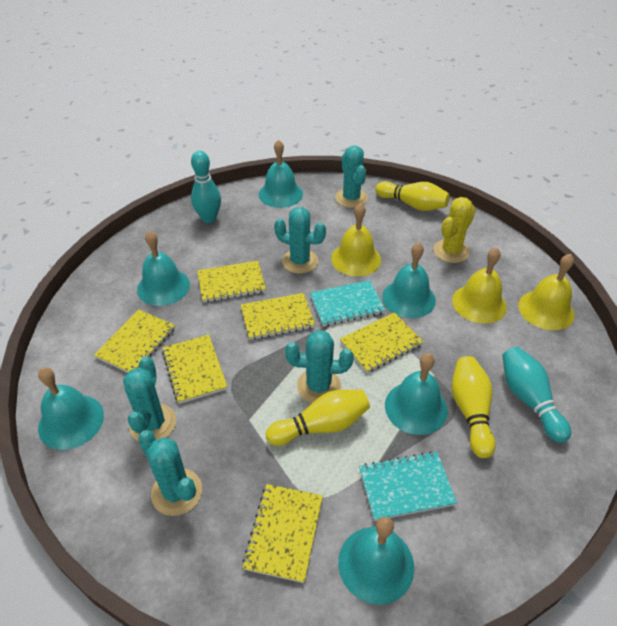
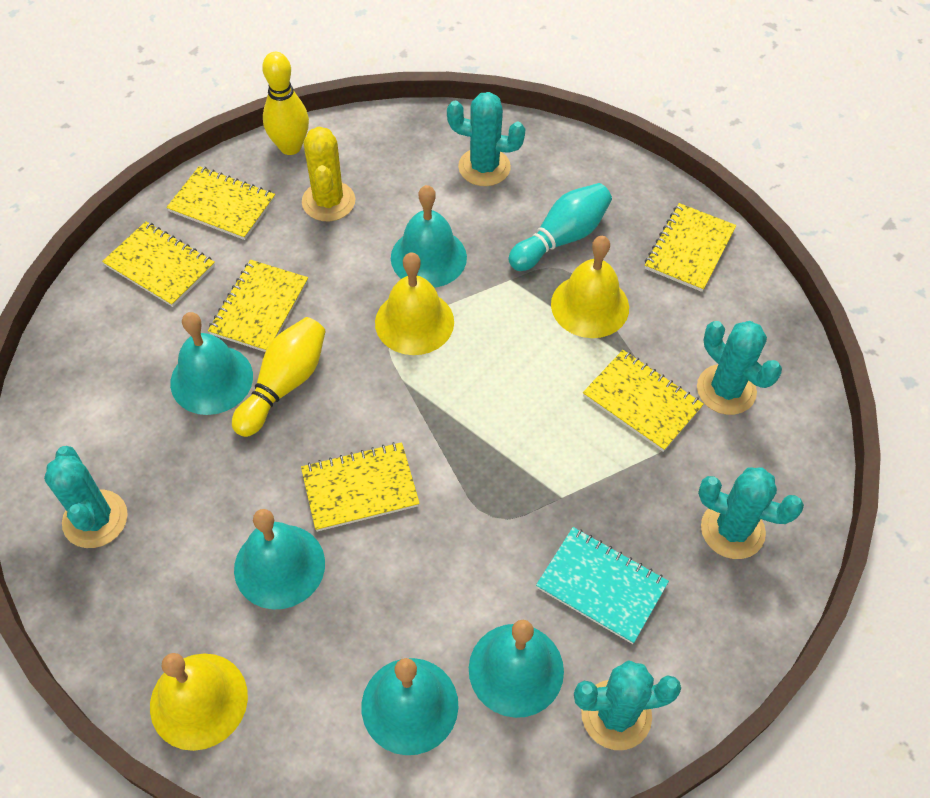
turquoise bell: 6 -> 5
turquoise bowling pin: 2 -> 1
turquoise notebook: 2 -> 1
yellow bowling pin: 3 -> 2

